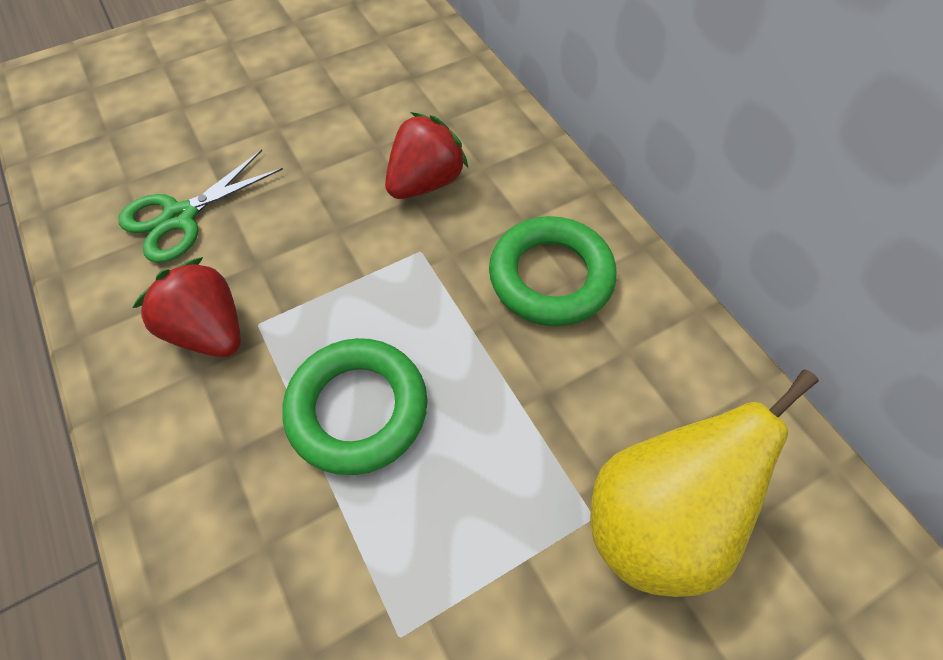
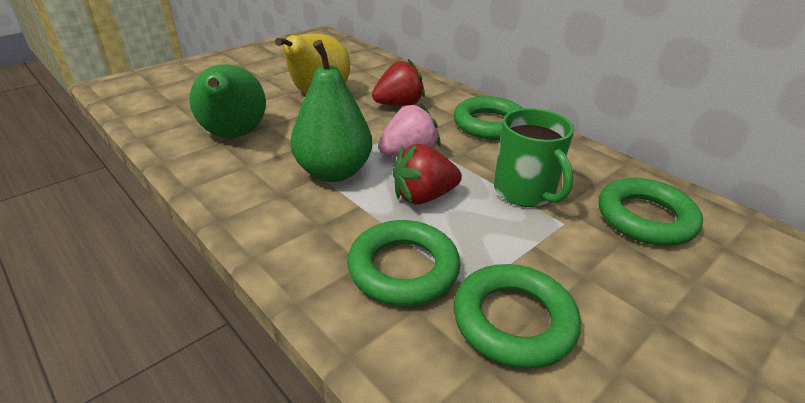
green mug: 0 -> 1
green pear: 0 -> 2
green ring: 2 -> 4
green scissors: 1 -> 0
pink strawberry: 0 -> 1

